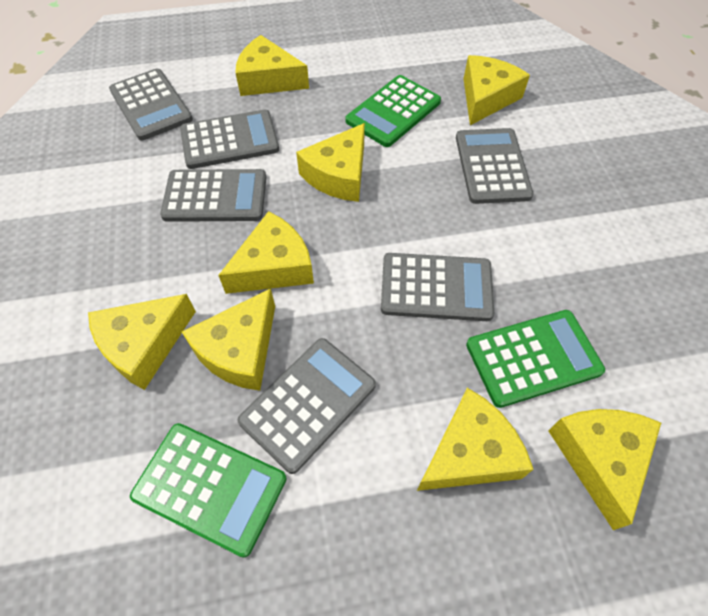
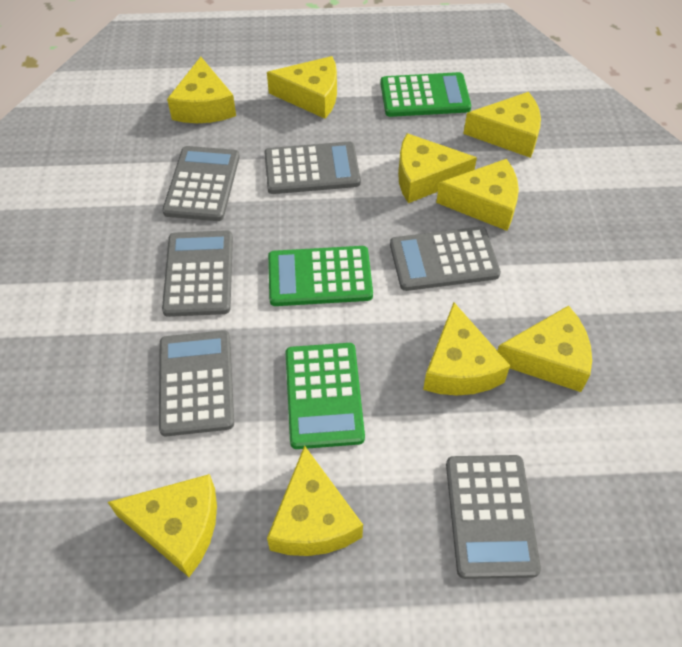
yellow cheese: 8 -> 9

